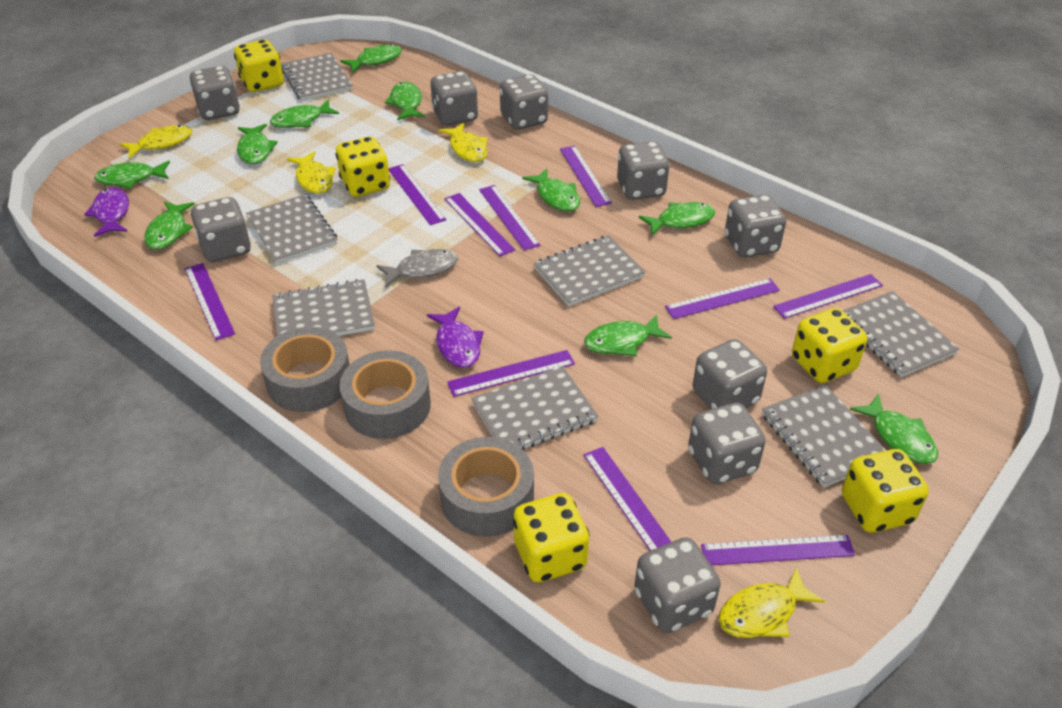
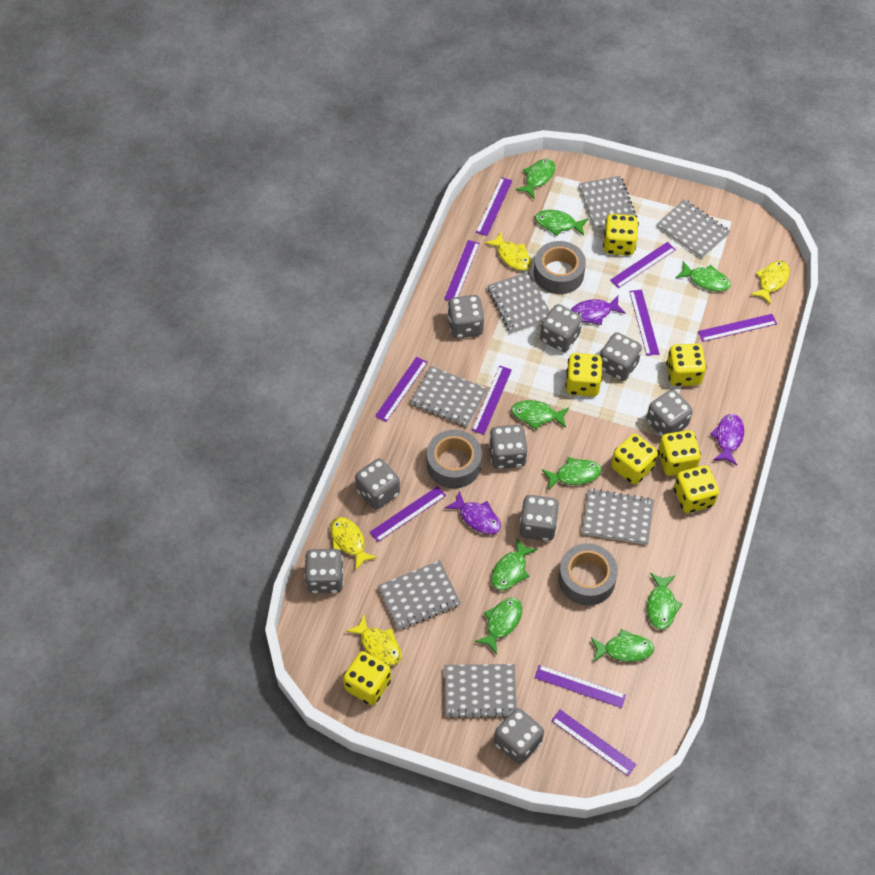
green fish: 10 -> 9
grey fish: 1 -> 0
purple fish: 2 -> 3
yellow dice: 5 -> 7

